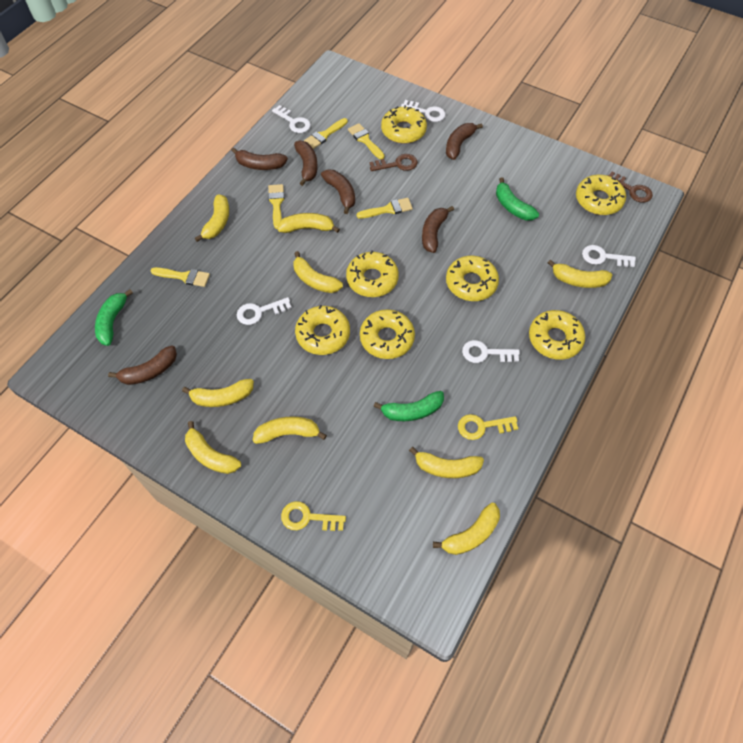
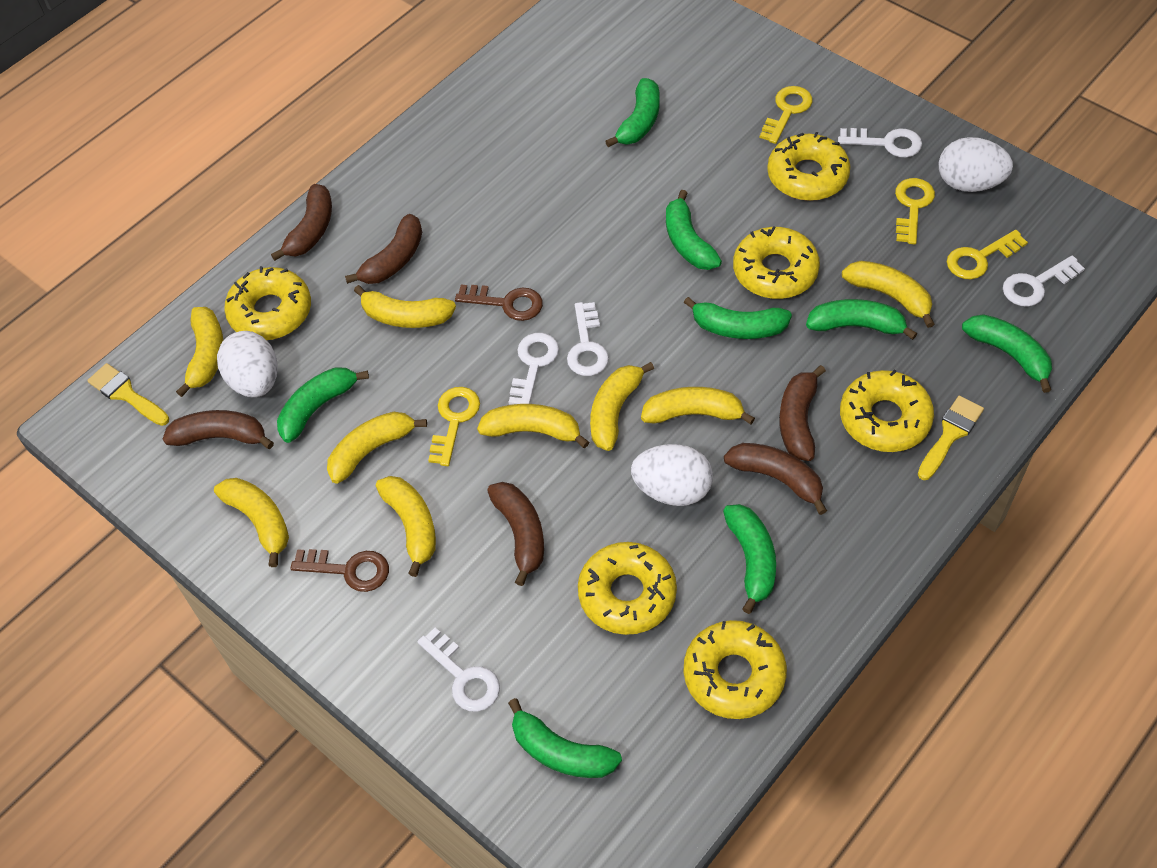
green banana: 3 -> 8
white egg: 0 -> 3
yellow brush: 5 -> 2
yellow donut: 7 -> 6
yellow key: 2 -> 4

